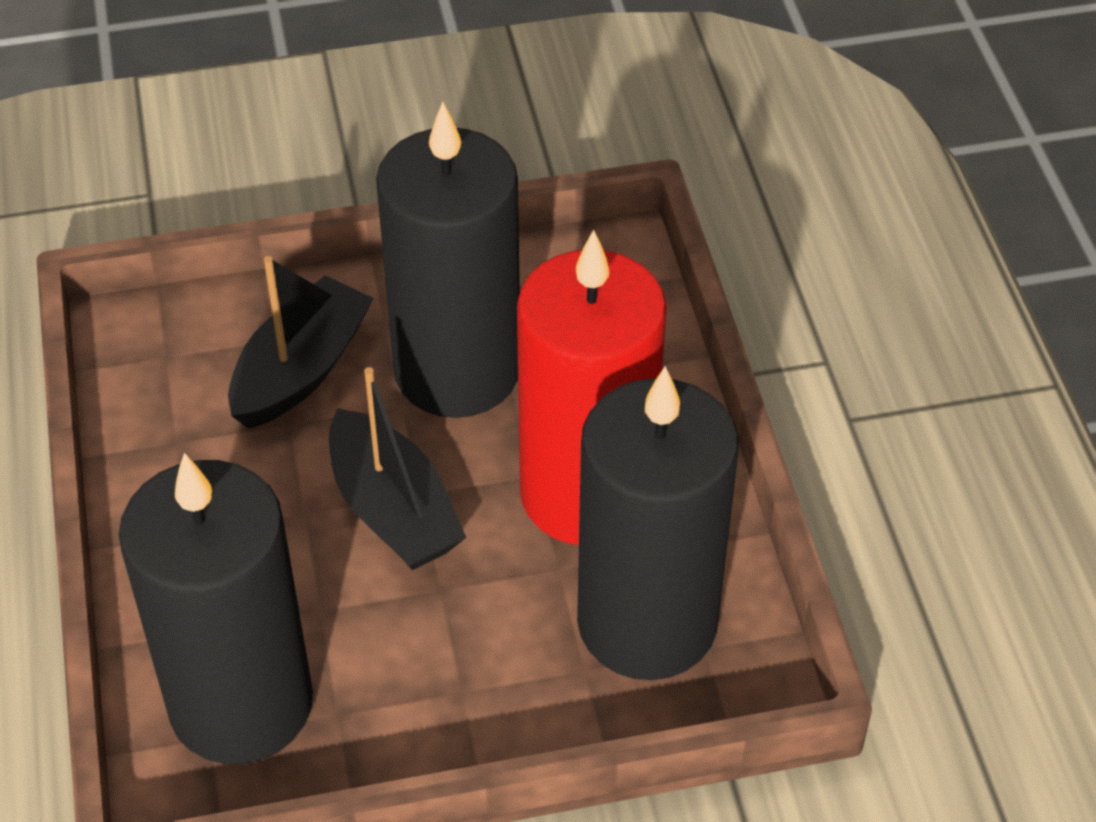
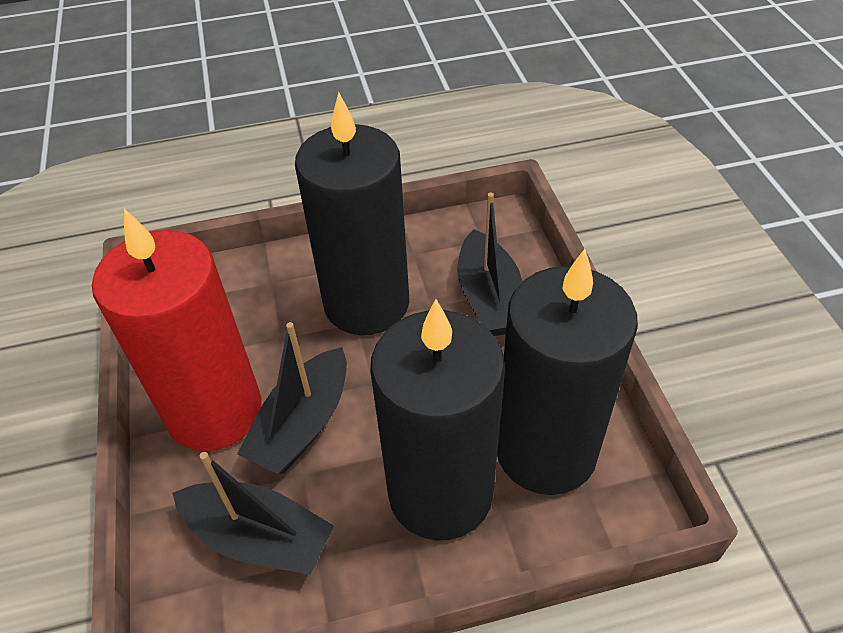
black boat: 2 -> 3

